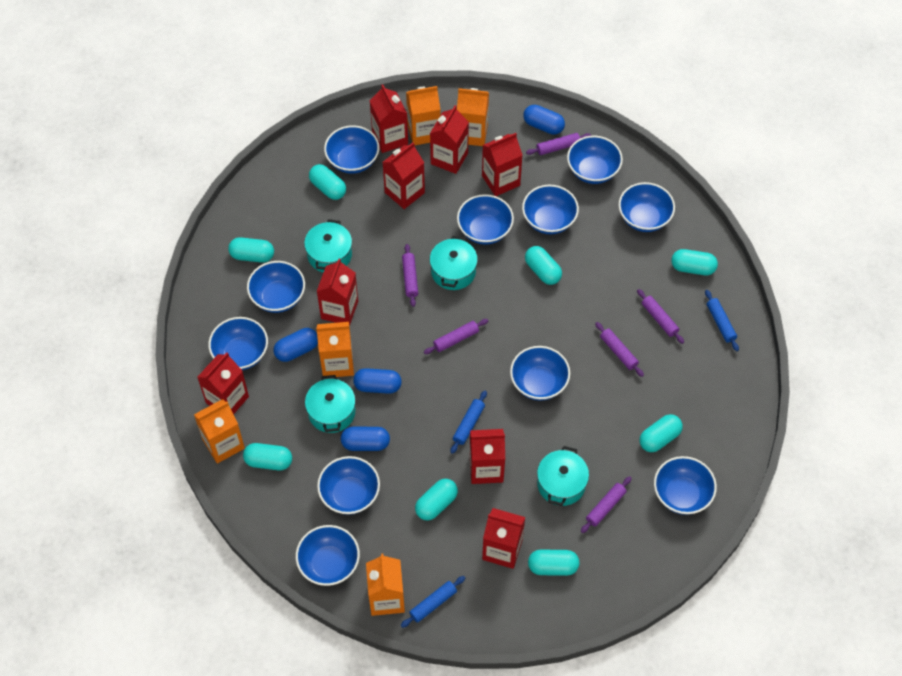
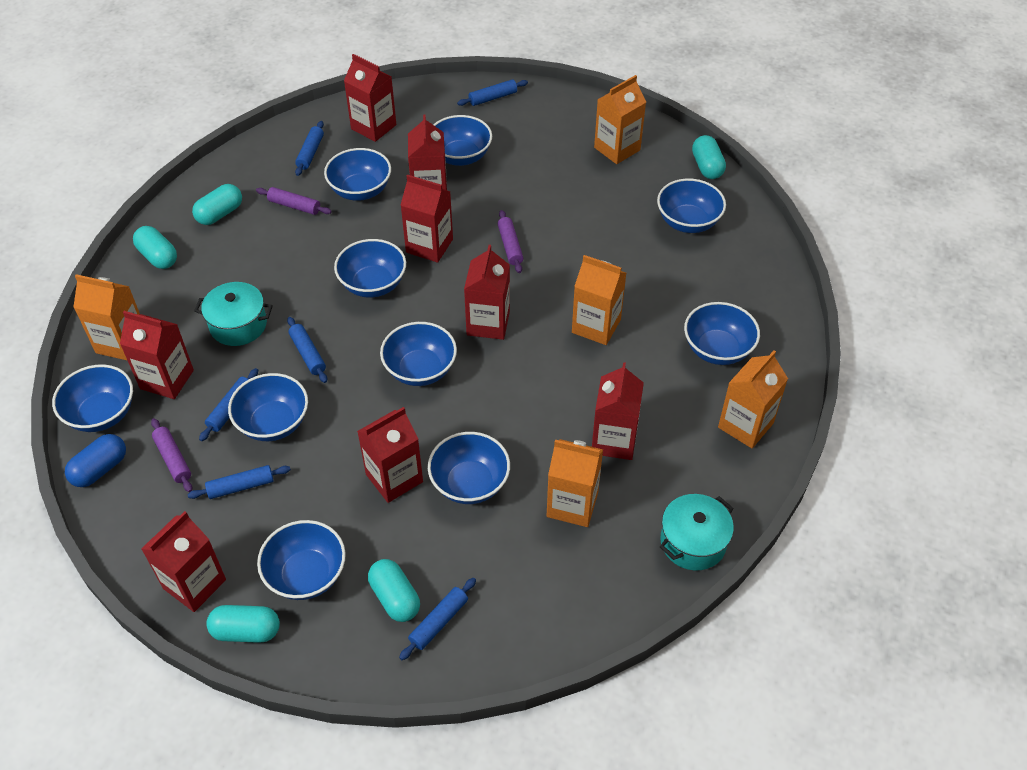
blue bowl: 11 -> 10
blue capsule: 4 -> 1
blue rolling pin: 3 -> 6
purple rolling pin: 6 -> 3
turquoise capsule: 8 -> 5
turquoise pot: 4 -> 2

